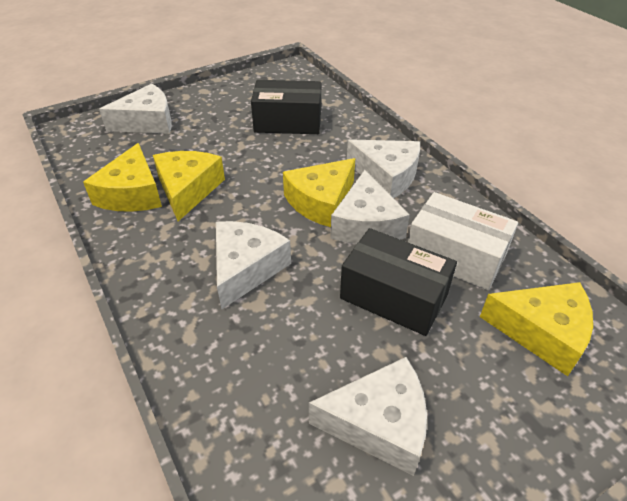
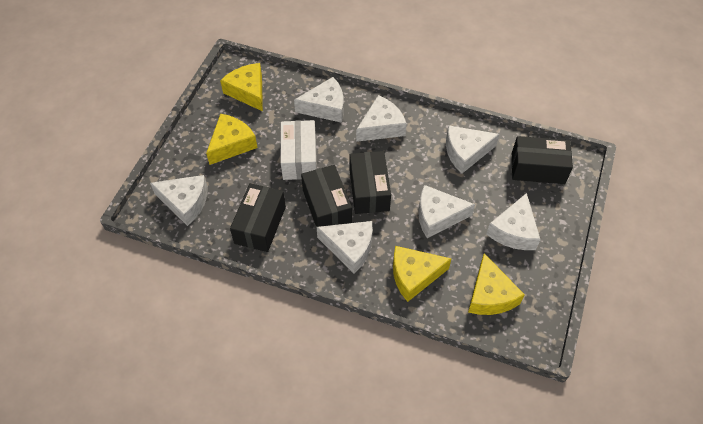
black box: 2 -> 4
white cheese: 5 -> 7

